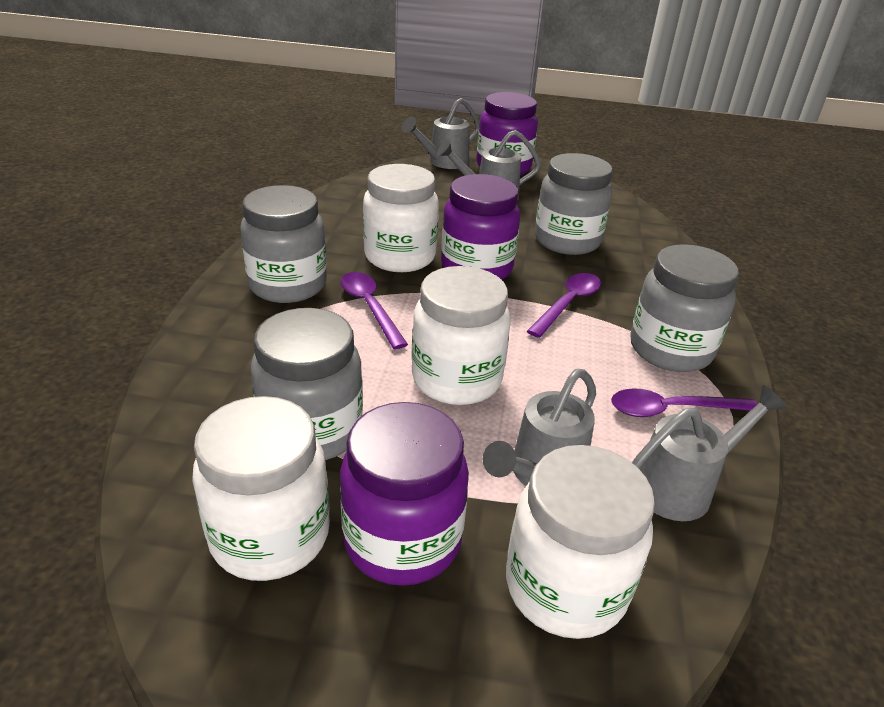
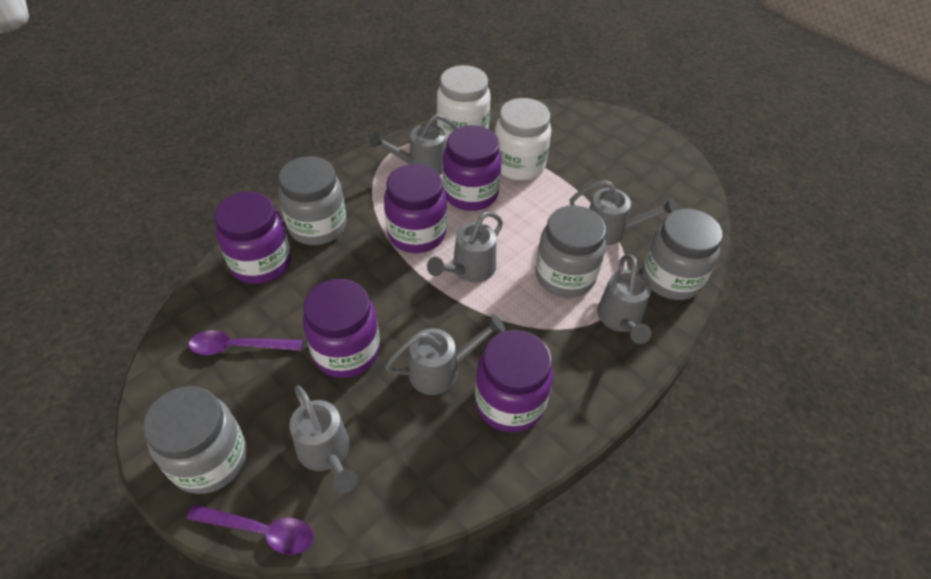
grey watering can: 4 -> 6
purple jar: 3 -> 5
purple spoon: 3 -> 2
white jar: 4 -> 2

